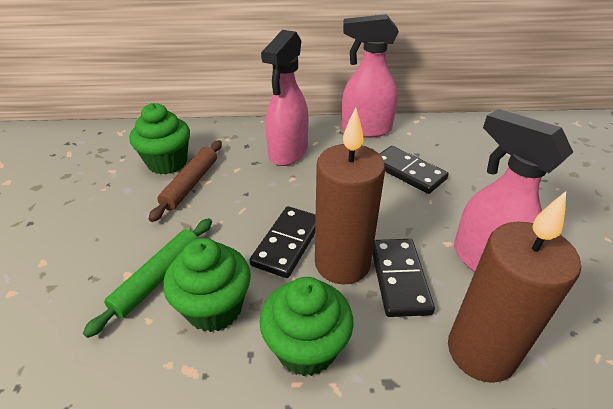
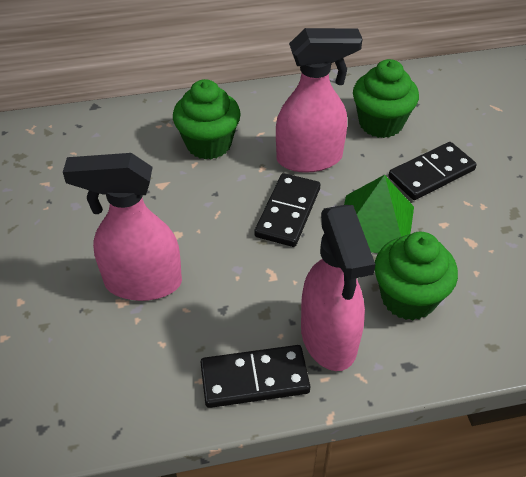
brown candle: 2 -> 0
brown rolling pin: 1 -> 0
green pyramid: 0 -> 1
green rolling pin: 1 -> 0

